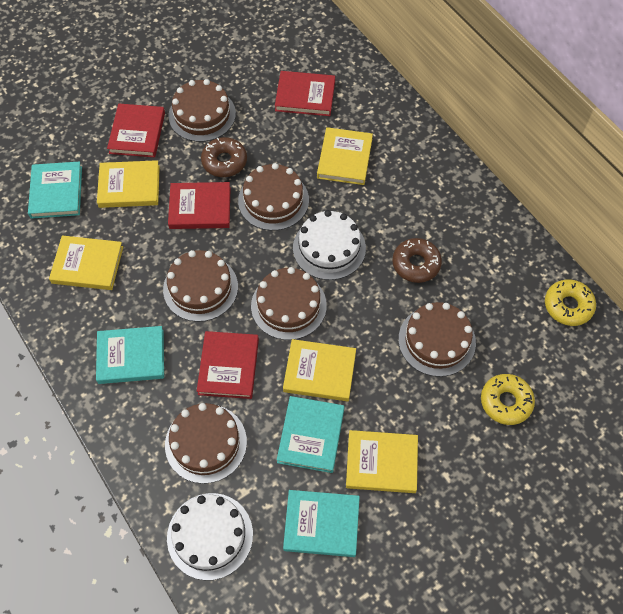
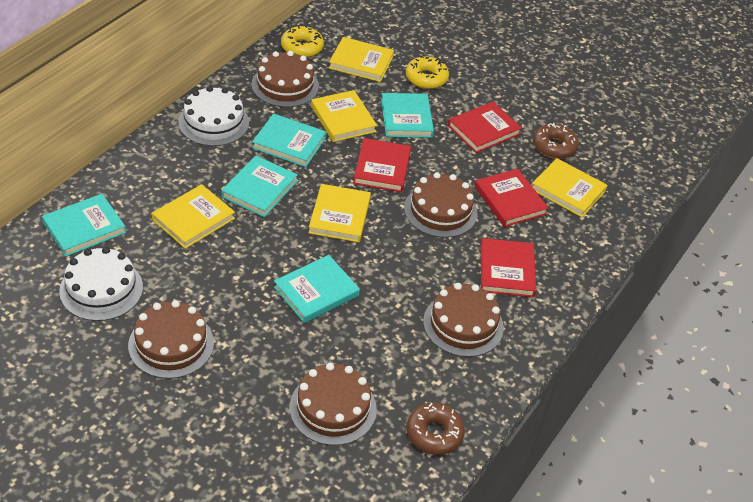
brown cake: 6 -> 5
turquoise book: 4 -> 5

